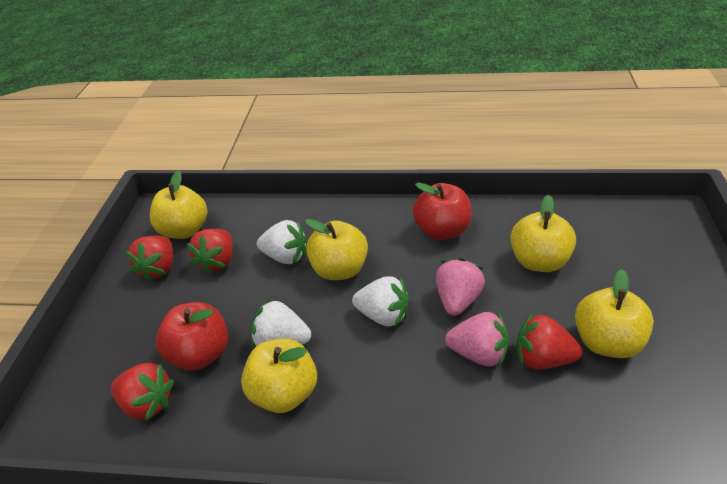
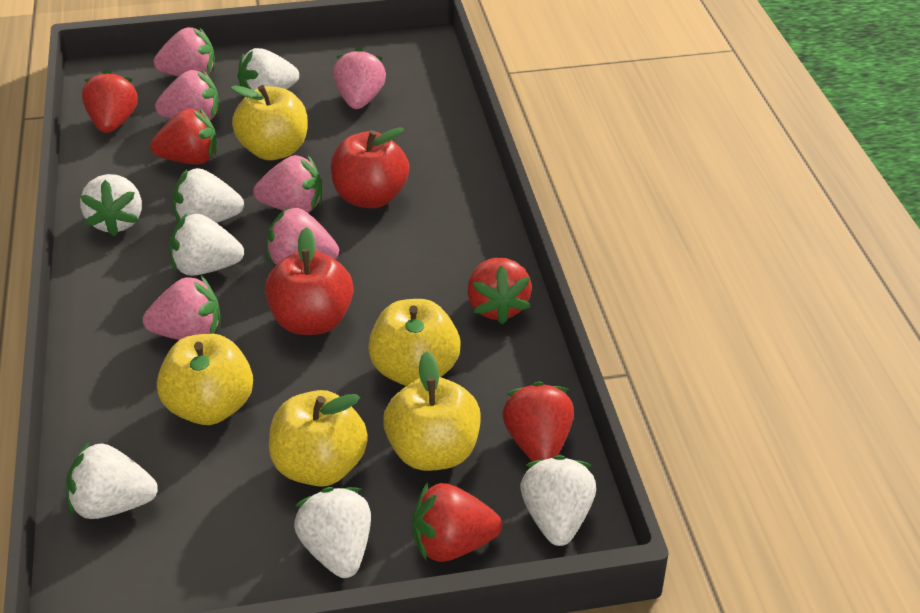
pink strawberry: 2 -> 6
red strawberry: 4 -> 5
white strawberry: 3 -> 7

